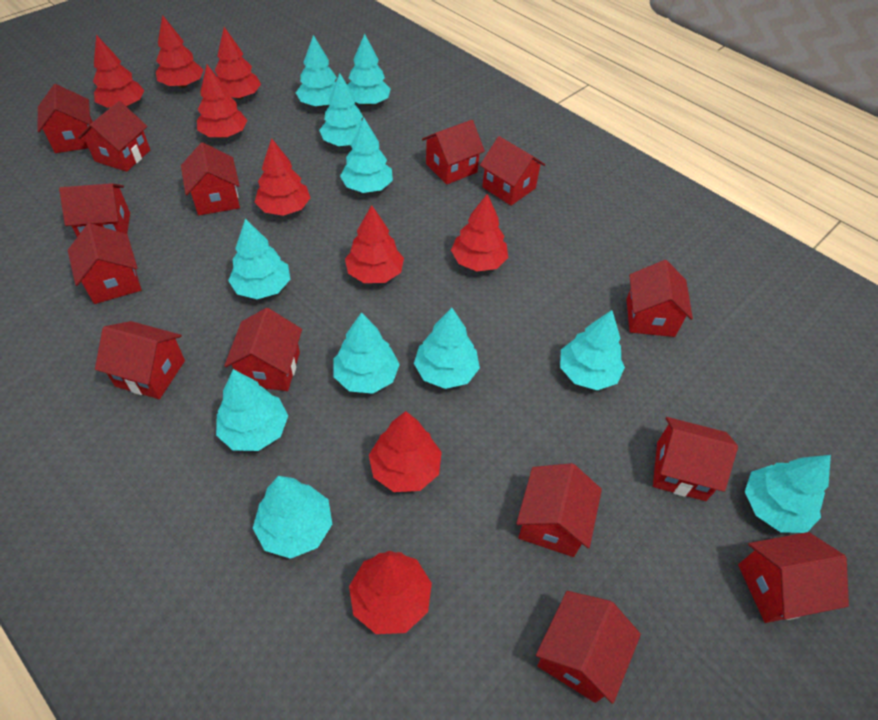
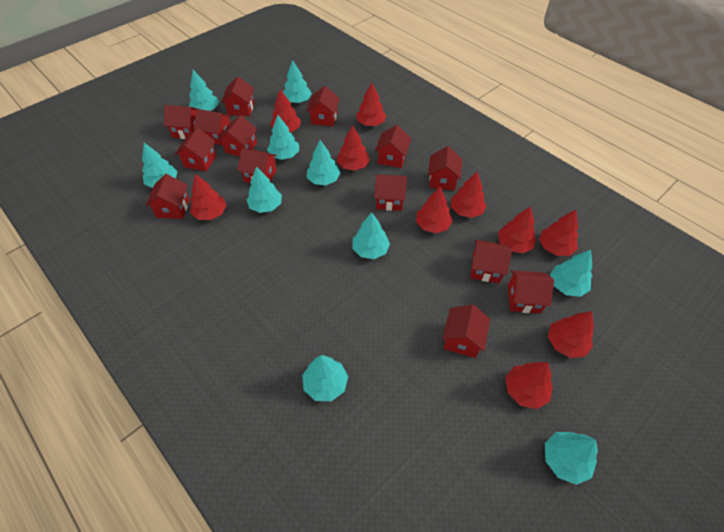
red tree: 9 -> 10
turquoise tree: 11 -> 10

